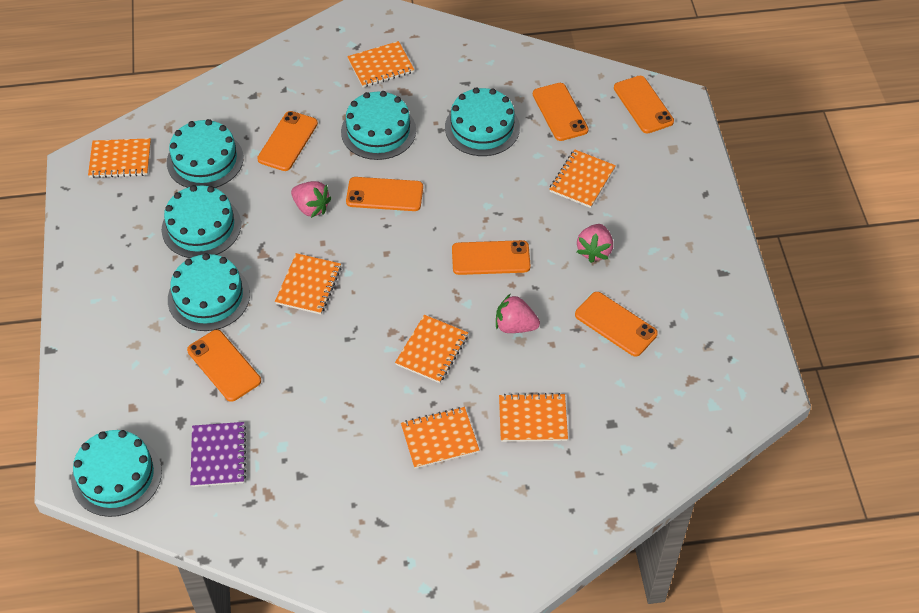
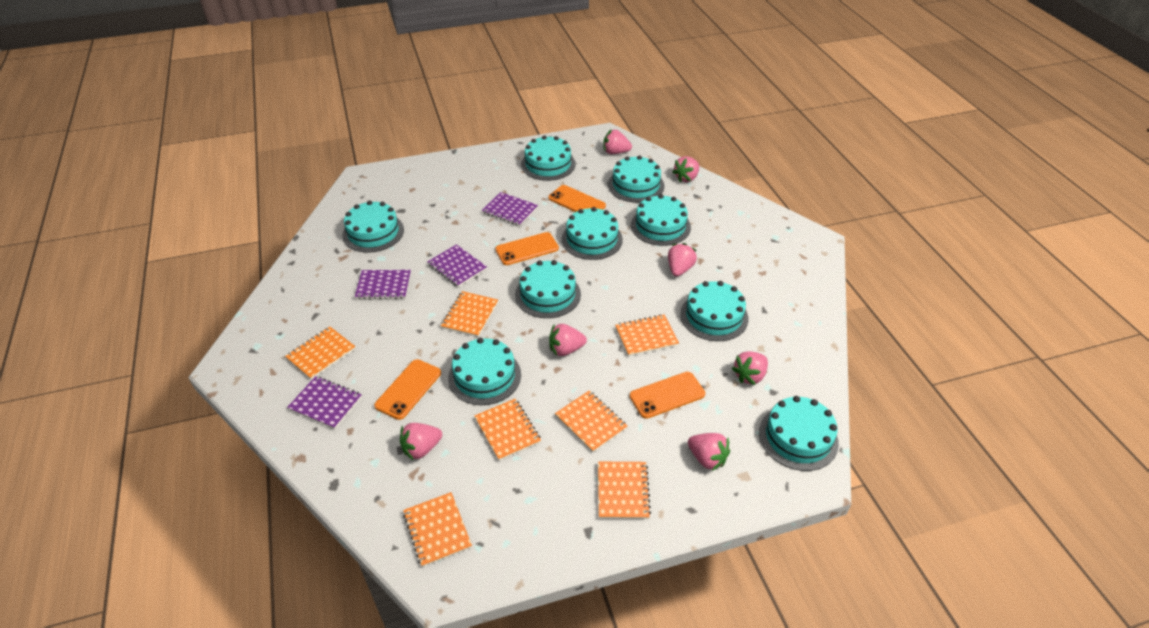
orange phone: 7 -> 4
pink strawberry: 3 -> 7
purple notebook: 1 -> 4
turquoise cake: 6 -> 9

